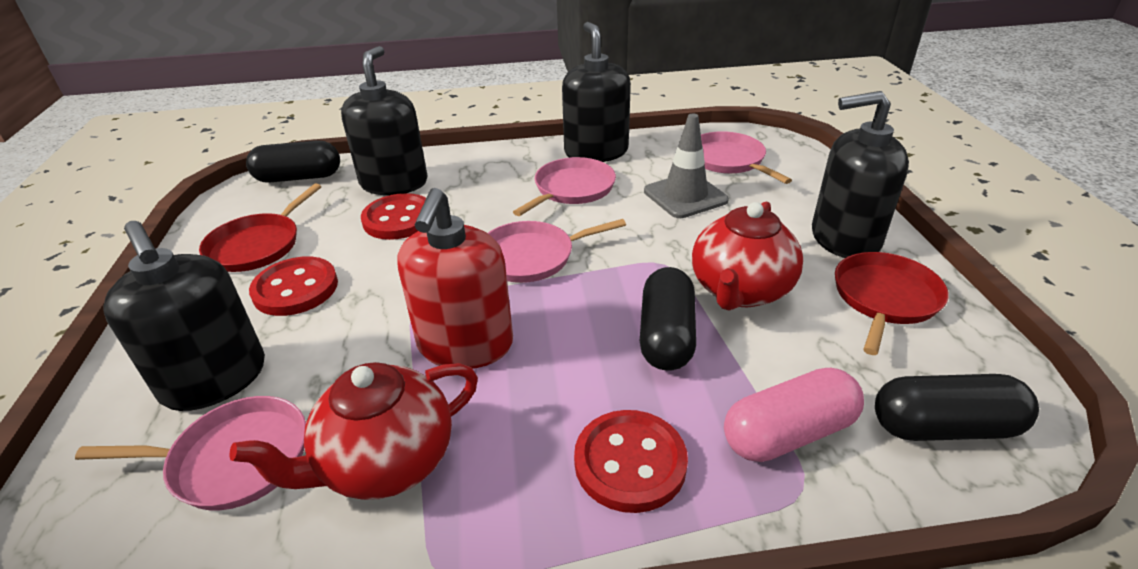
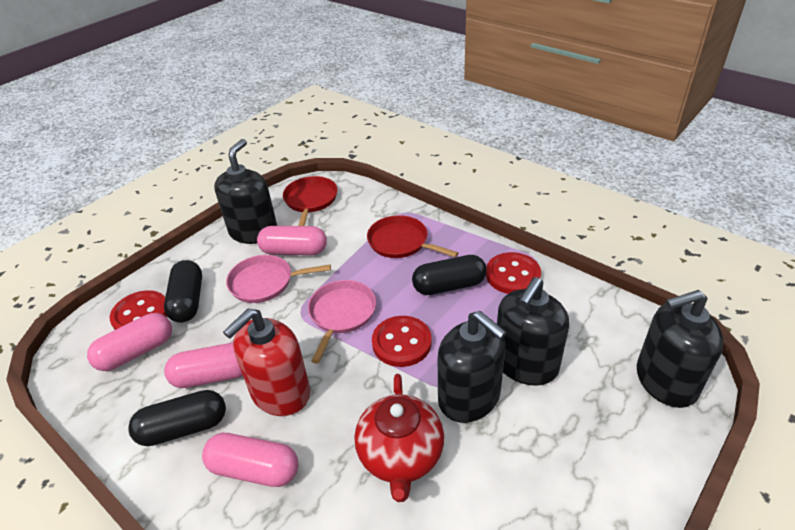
grey traffic cone: 1 -> 0
pink capsule: 1 -> 4
pink pan: 4 -> 2
red teapot: 2 -> 1

